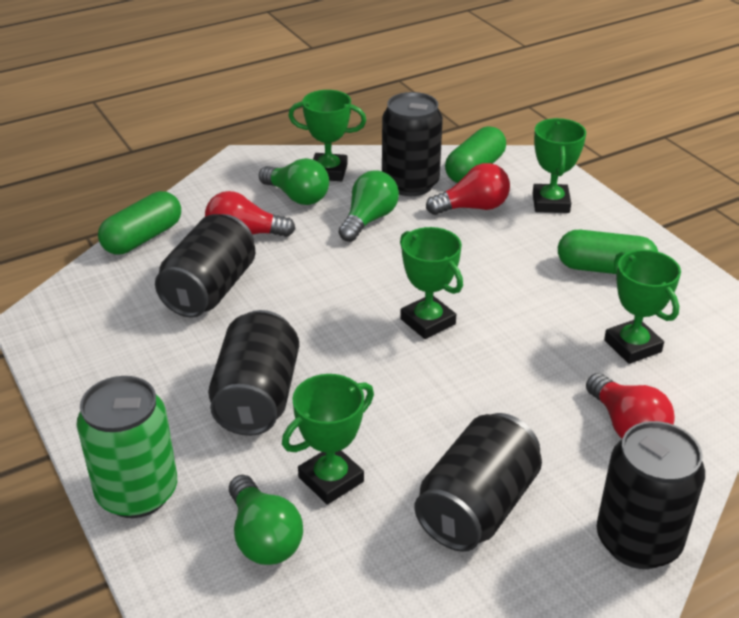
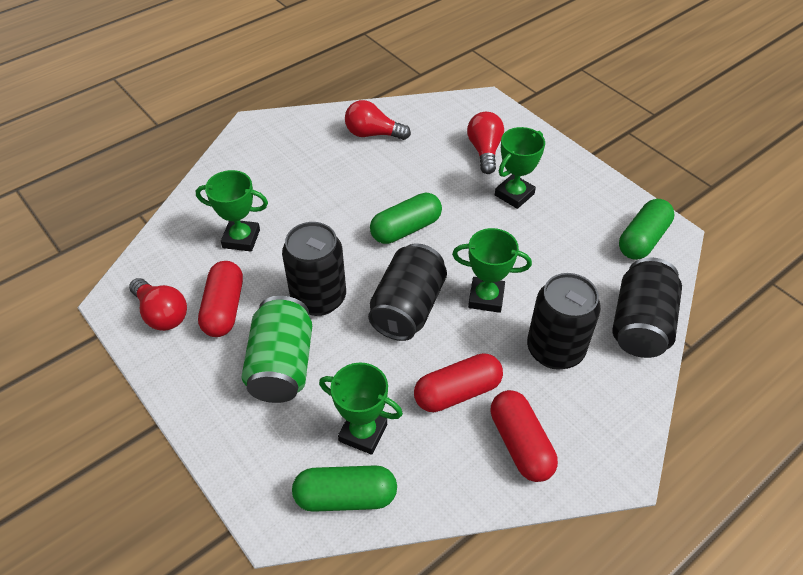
black can: 5 -> 4
green light bulb: 3 -> 0
green trophy: 5 -> 4
red capsule: 0 -> 3

